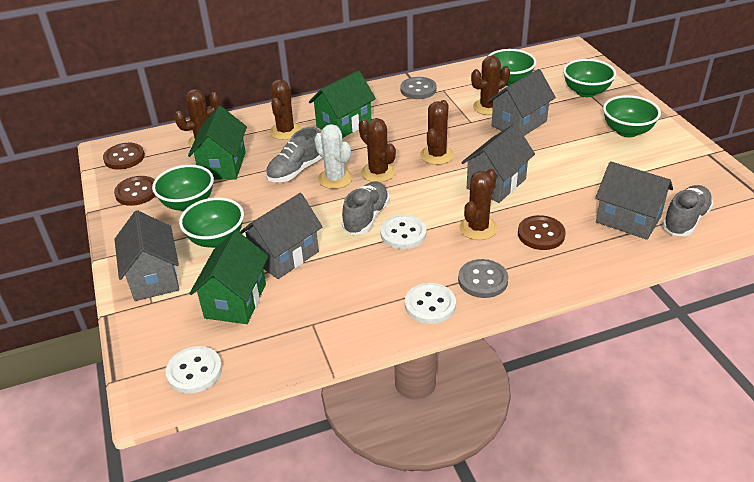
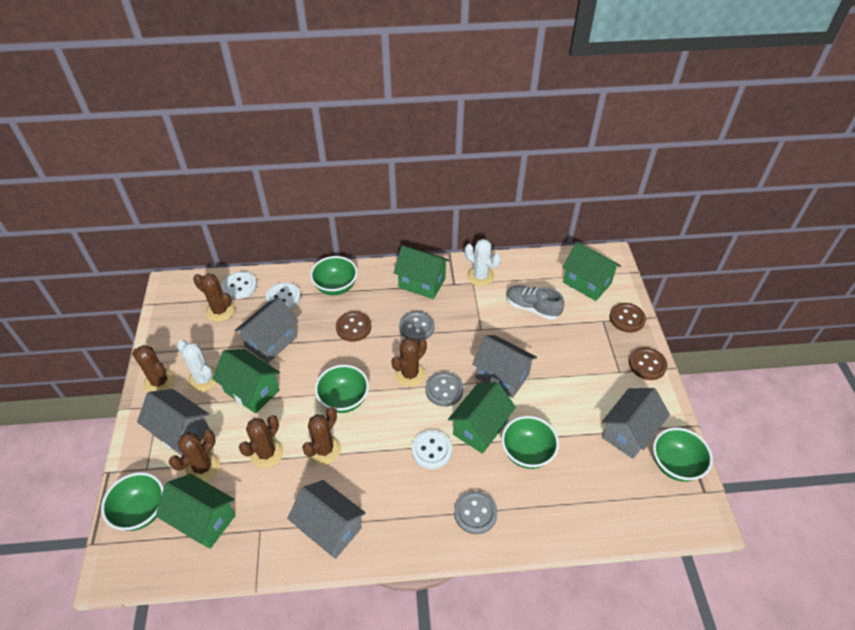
green house: 3 -> 5
grey button: 2 -> 3
grey shoe: 3 -> 1
white cactus: 1 -> 2

